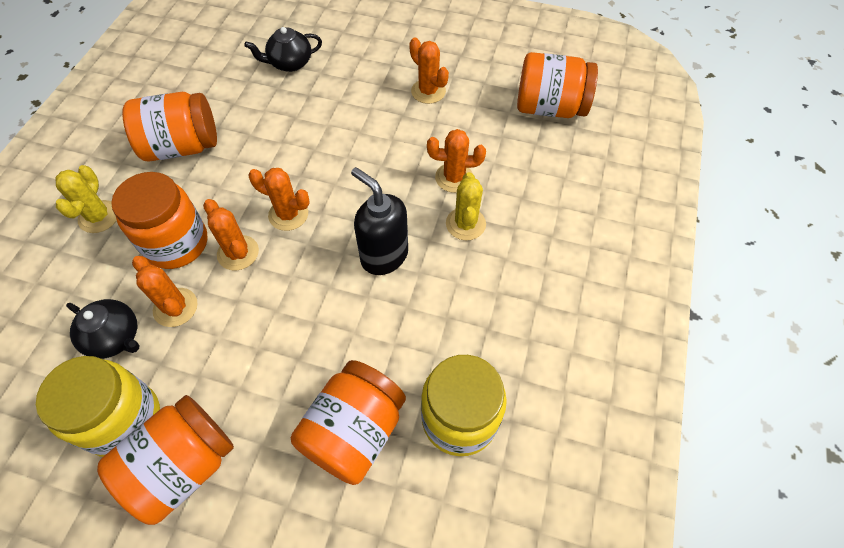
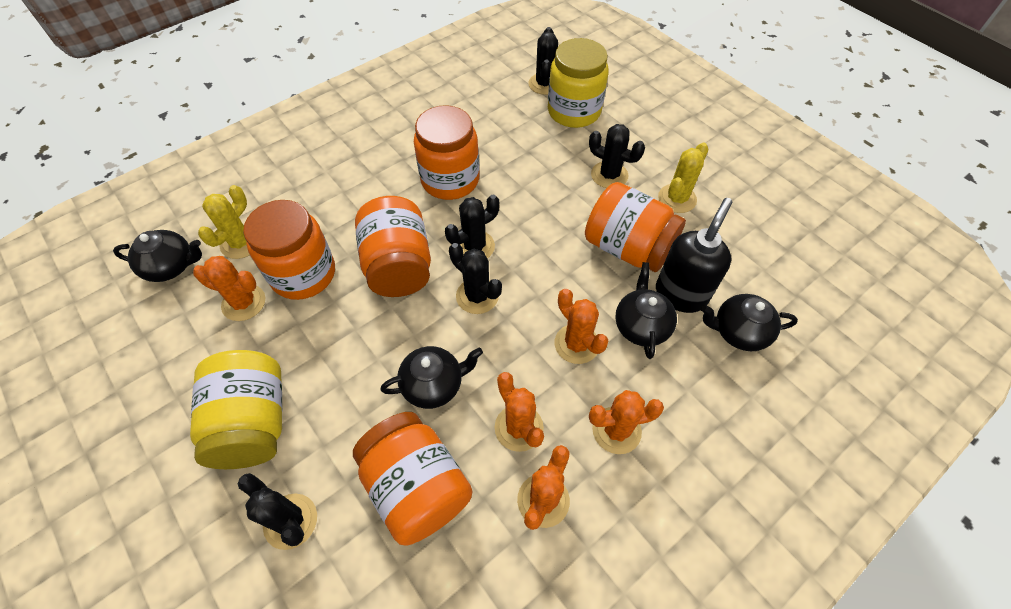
black cactus: 0 -> 5
black teapot: 2 -> 4

